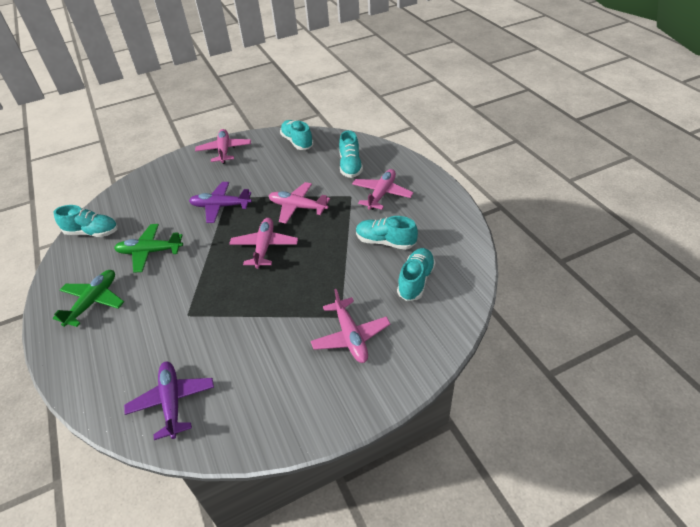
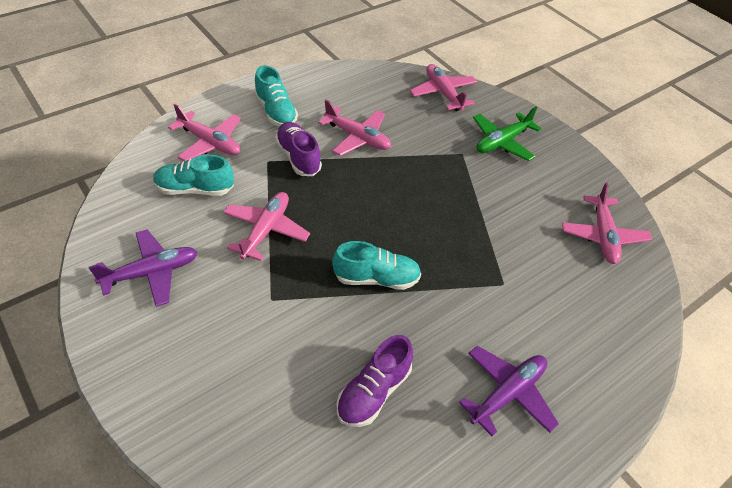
green plane: 2 -> 1
purple shoe: 0 -> 2
turquoise shoe: 5 -> 3

